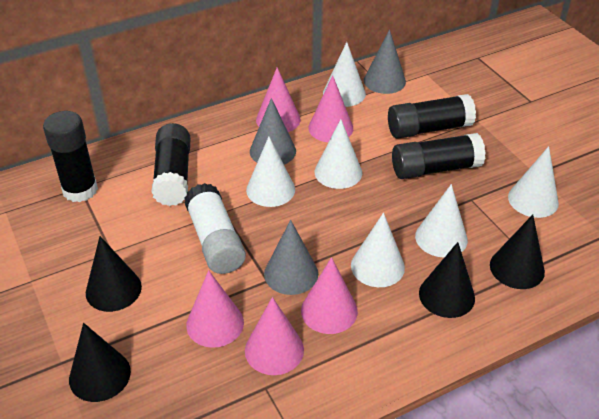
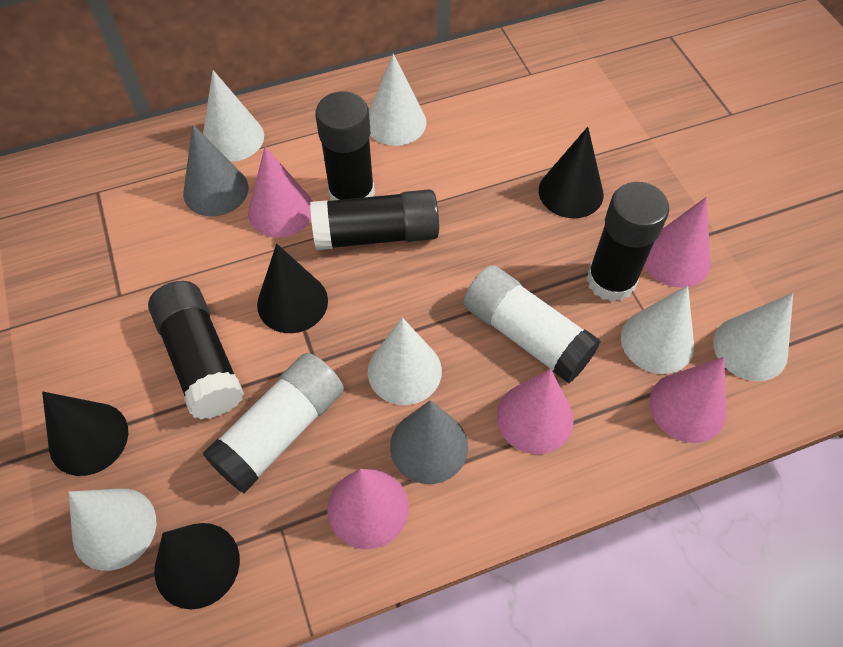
grey cone: 3 -> 2
white glue stick: 1 -> 2

